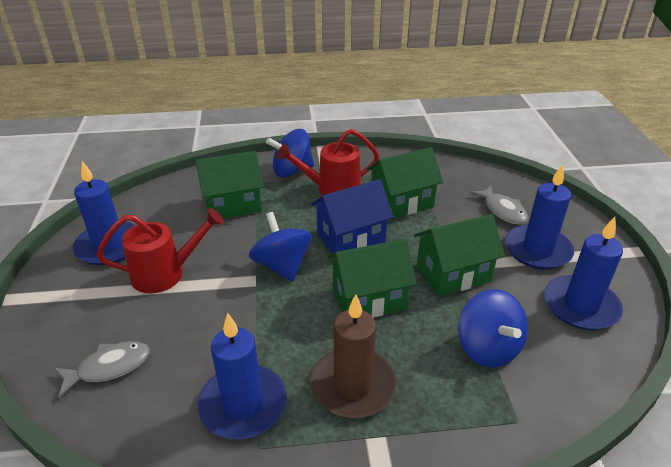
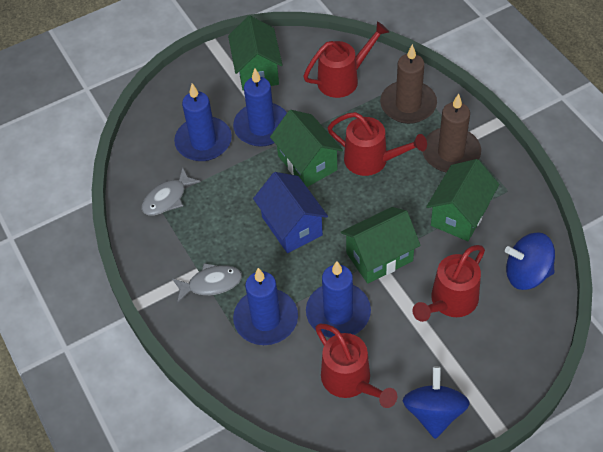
blue spinning top: 3 -> 2
brown candle: 1 -> 2
red watering can: 2 -> 4

